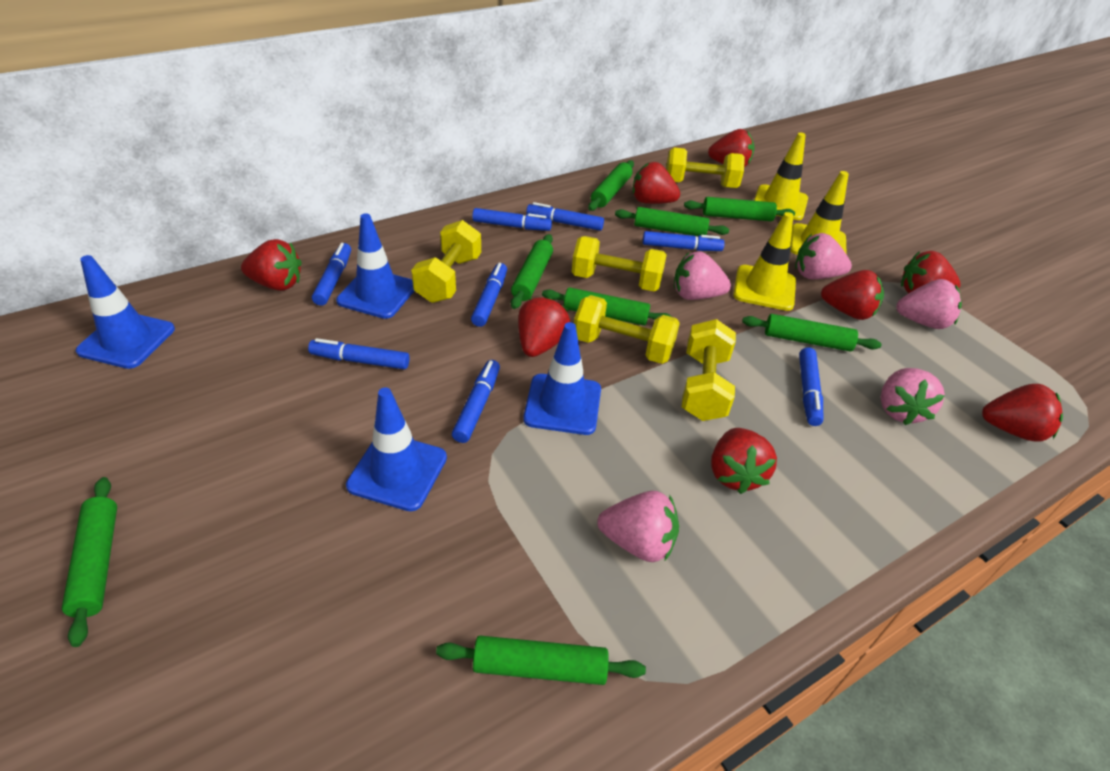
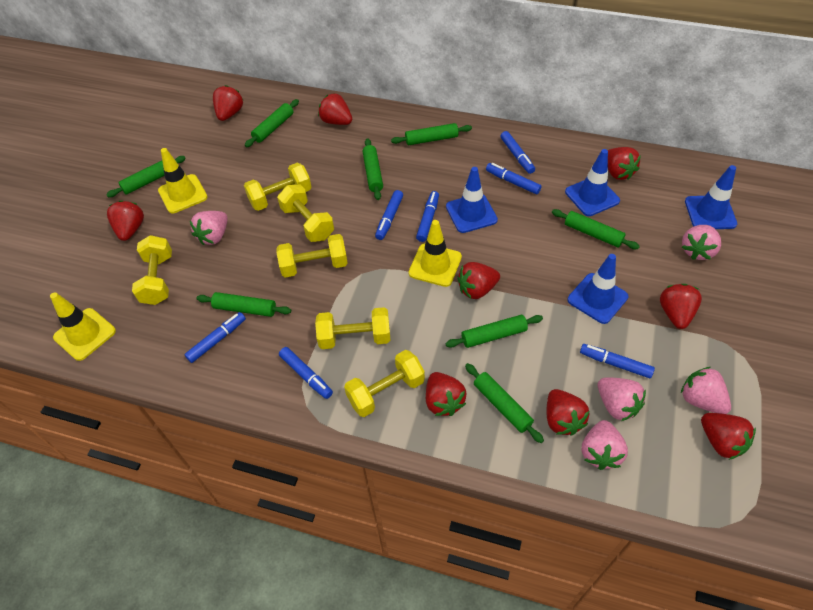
blue marker: 8 -> 7
red strawberry: 8 -> 9
yellow dumbbell: 5 -> 6

